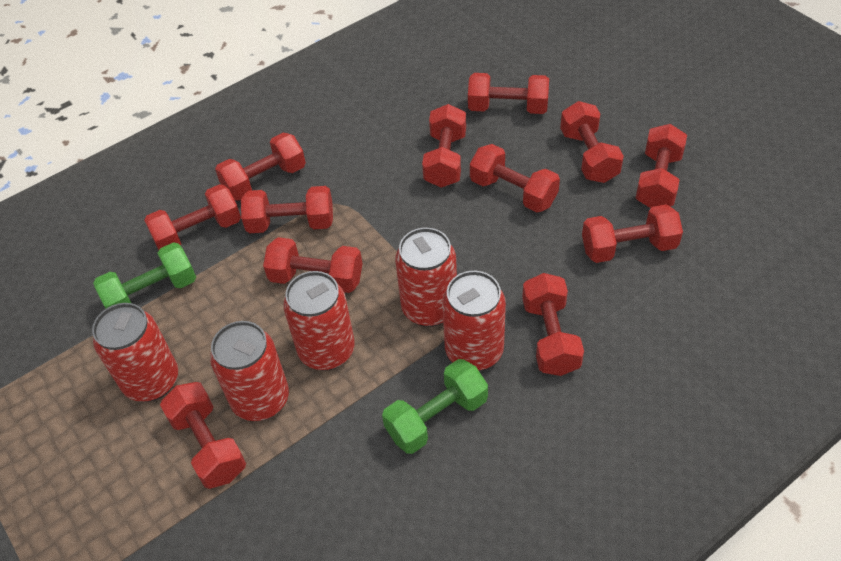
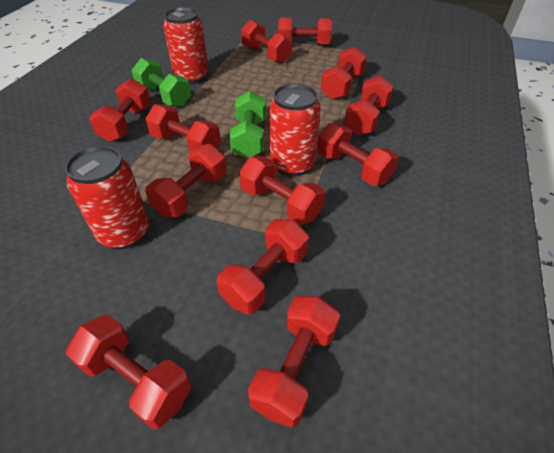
red can: 5 -> 3

